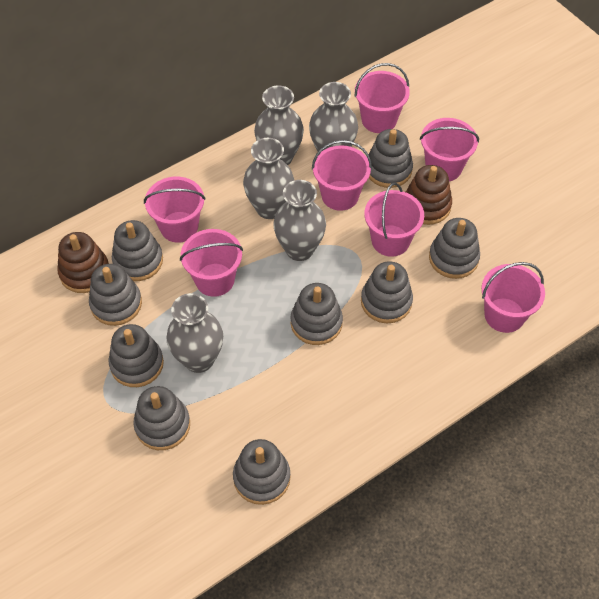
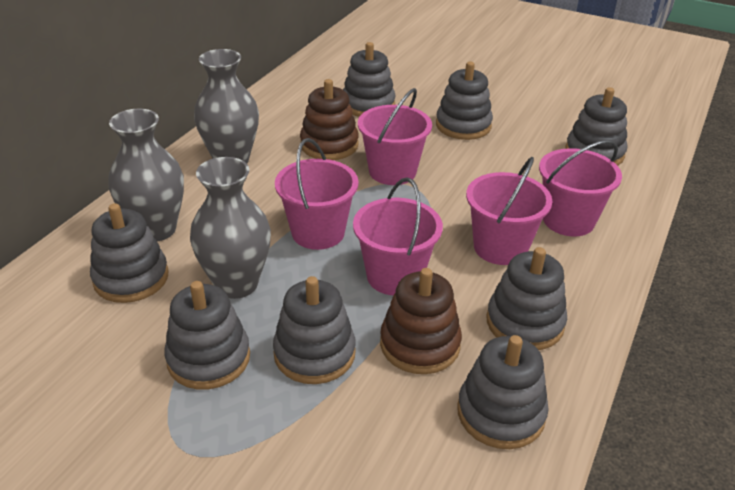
grey stacking toy: 9 -> 8
grey vase: 5 -> 3
pink bucket: 7 -> 5

